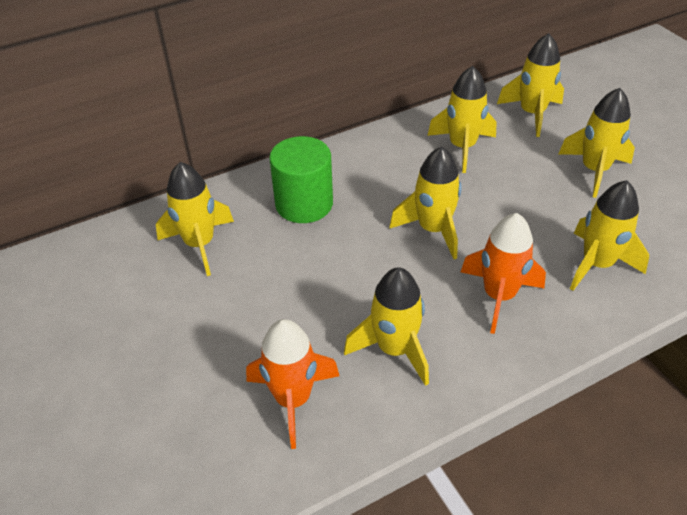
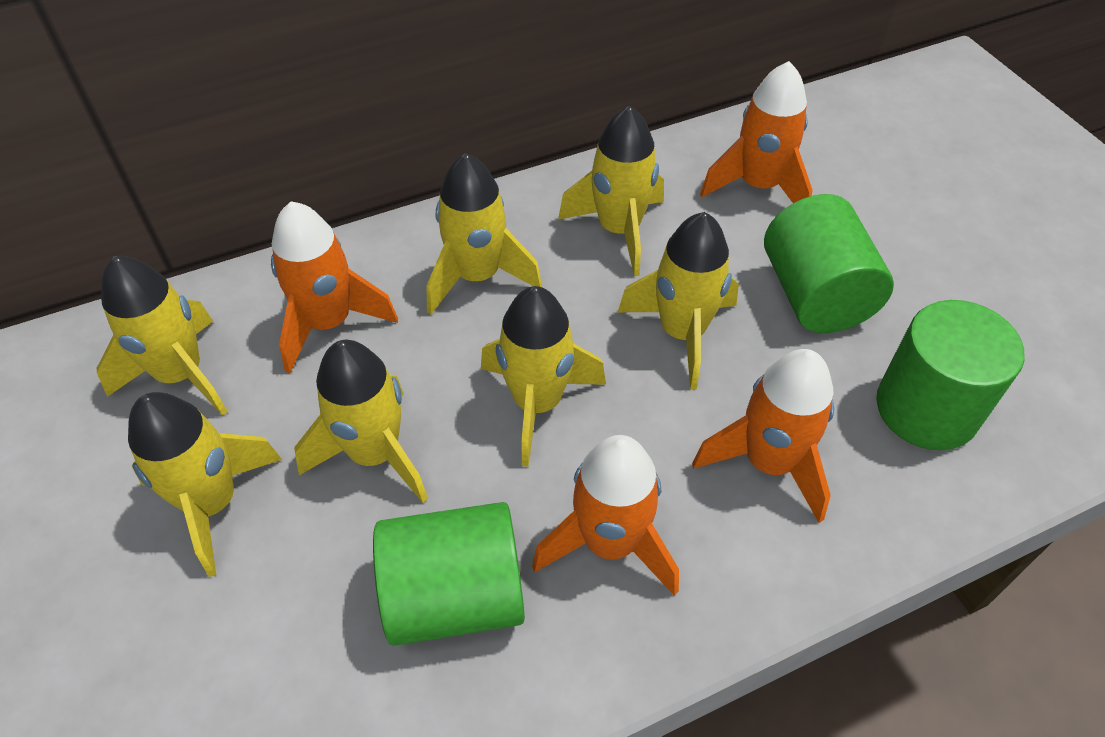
green cylinder: 1 -> 3
orange rocket: 2 -> 4

